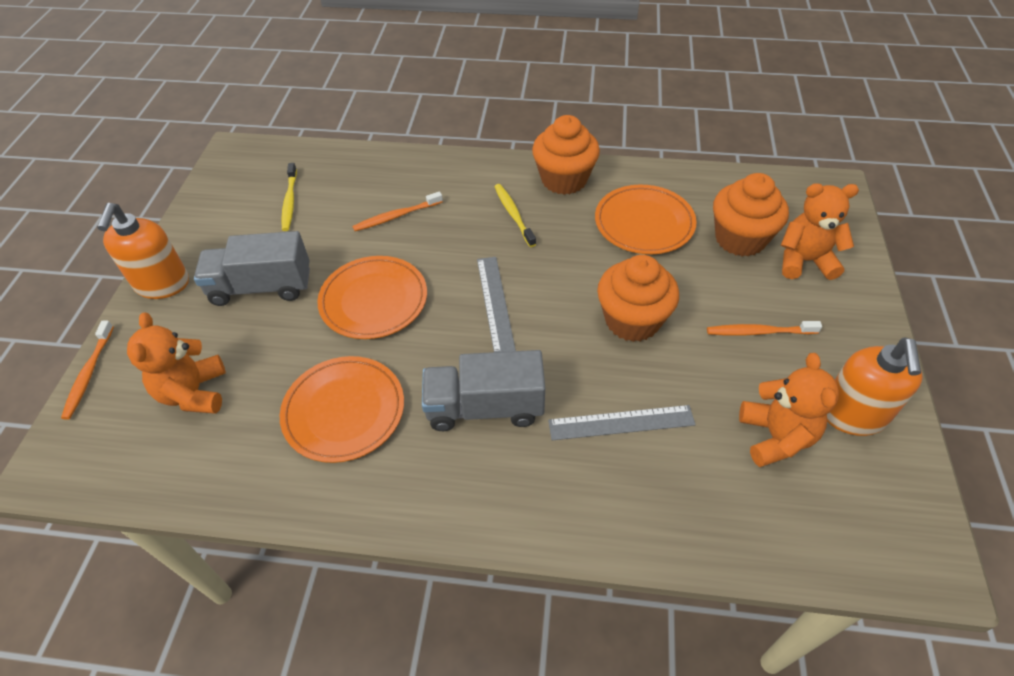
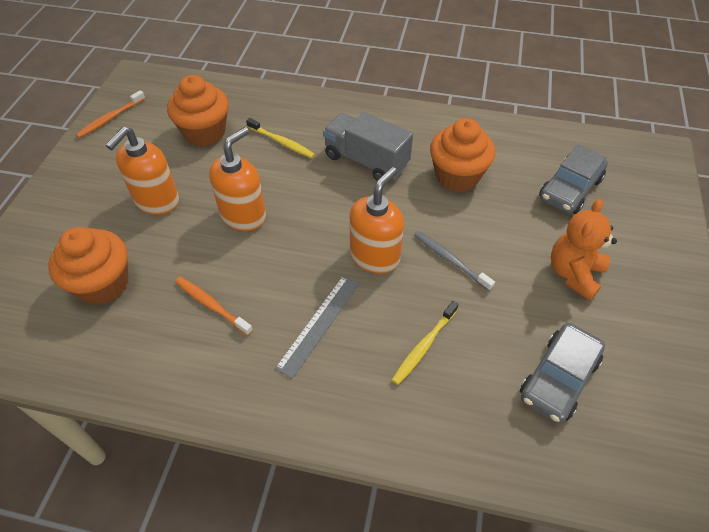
grey car: 0 -> 2
grey ruler: 2 -> 1
grey toothbrush: 0 -> 1
grey truck: 2 -> 1
orange plate: 3 -> 0
orange soap dispenser: 2 -> 3
orange teddy bear: 3 -> 1
orange toothbrush: 3 -> 2

